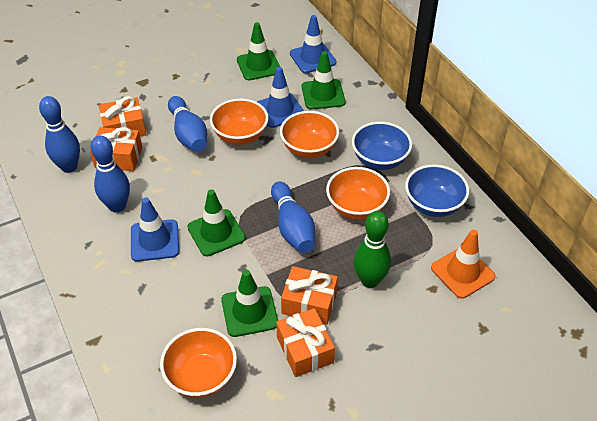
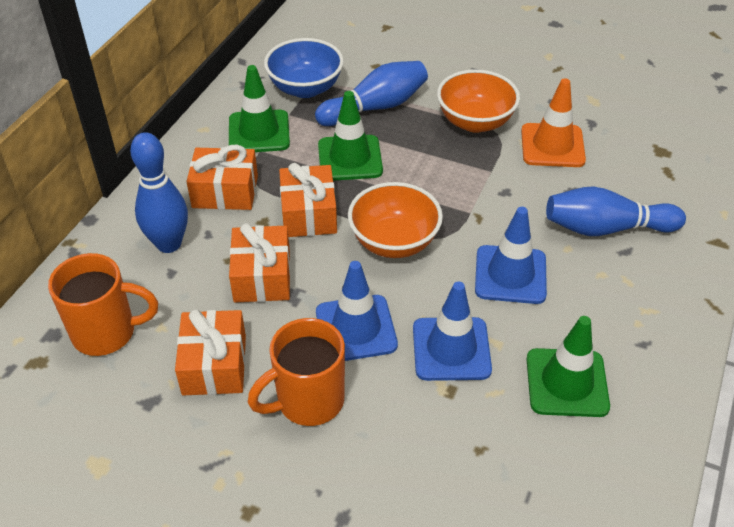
blue bowl: 2 -> 1
blue bowling pin: 4 -> 3
green bowling pin: 1 -> 0
green traffic cone: 4 -> 3
orange bowl: 4 -> 2
orange mug: 0 -> 2

